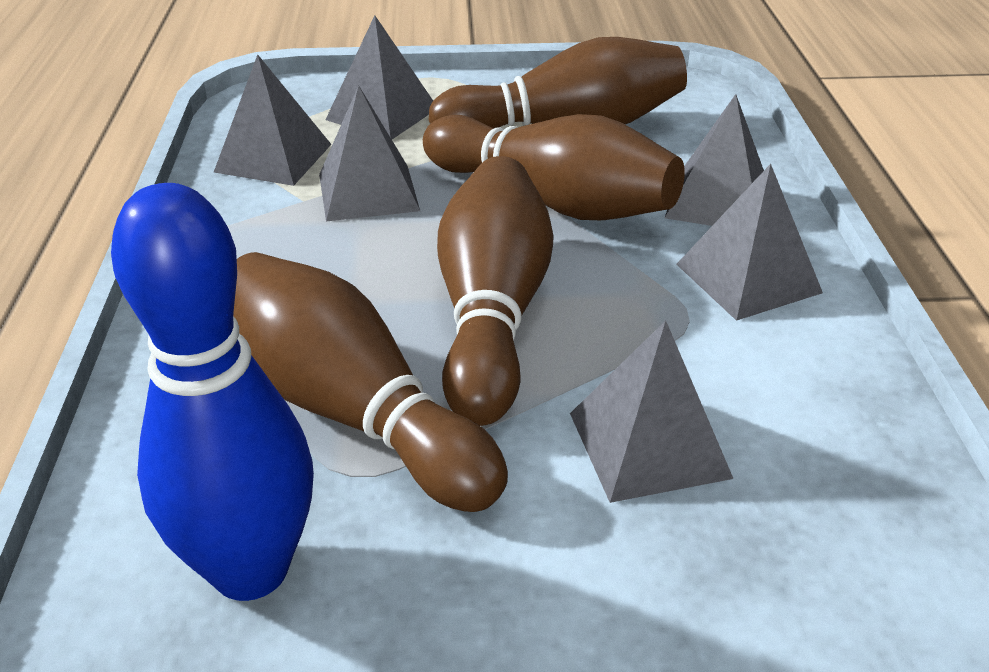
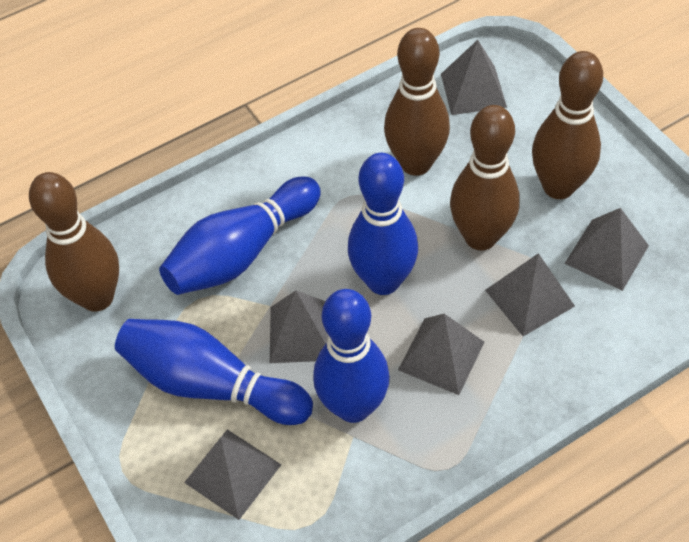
blue bowling pin: 1 -> 4

